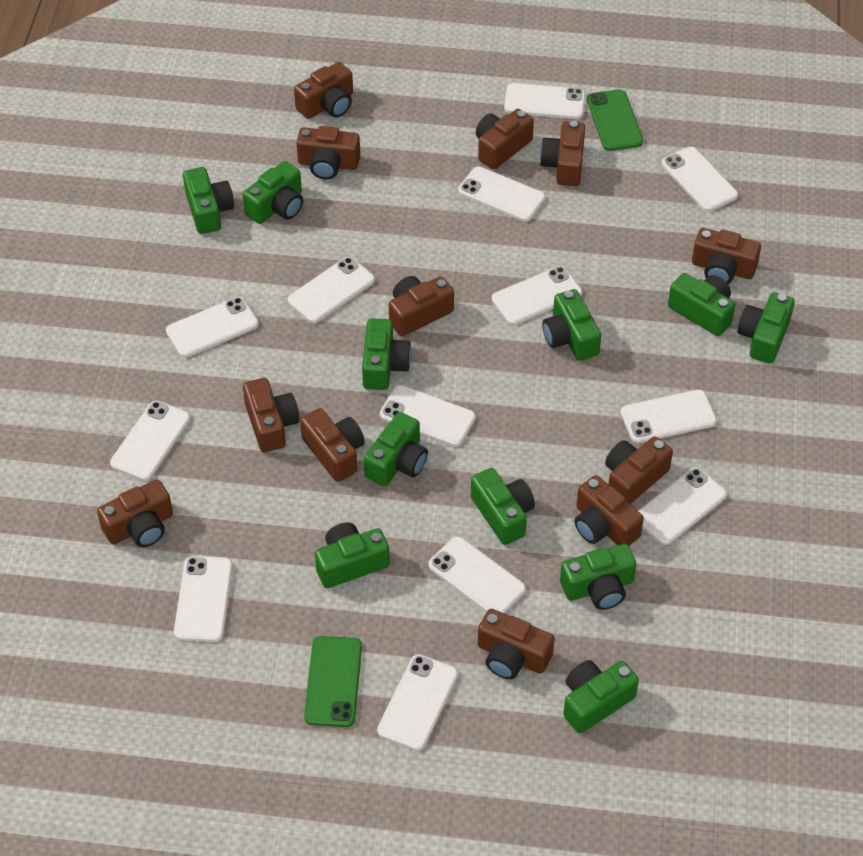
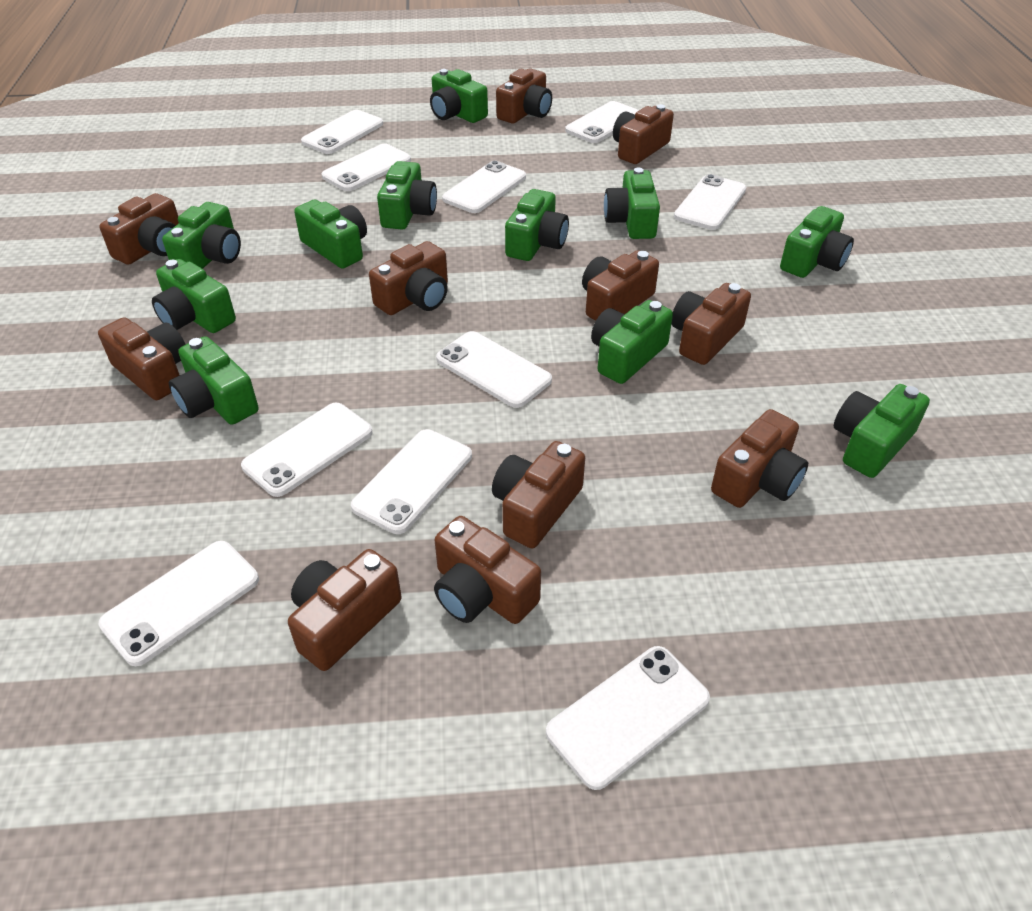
brown camera: 12 -> 11
green phone: 2 -> 0
white phone: 13 -> 10

